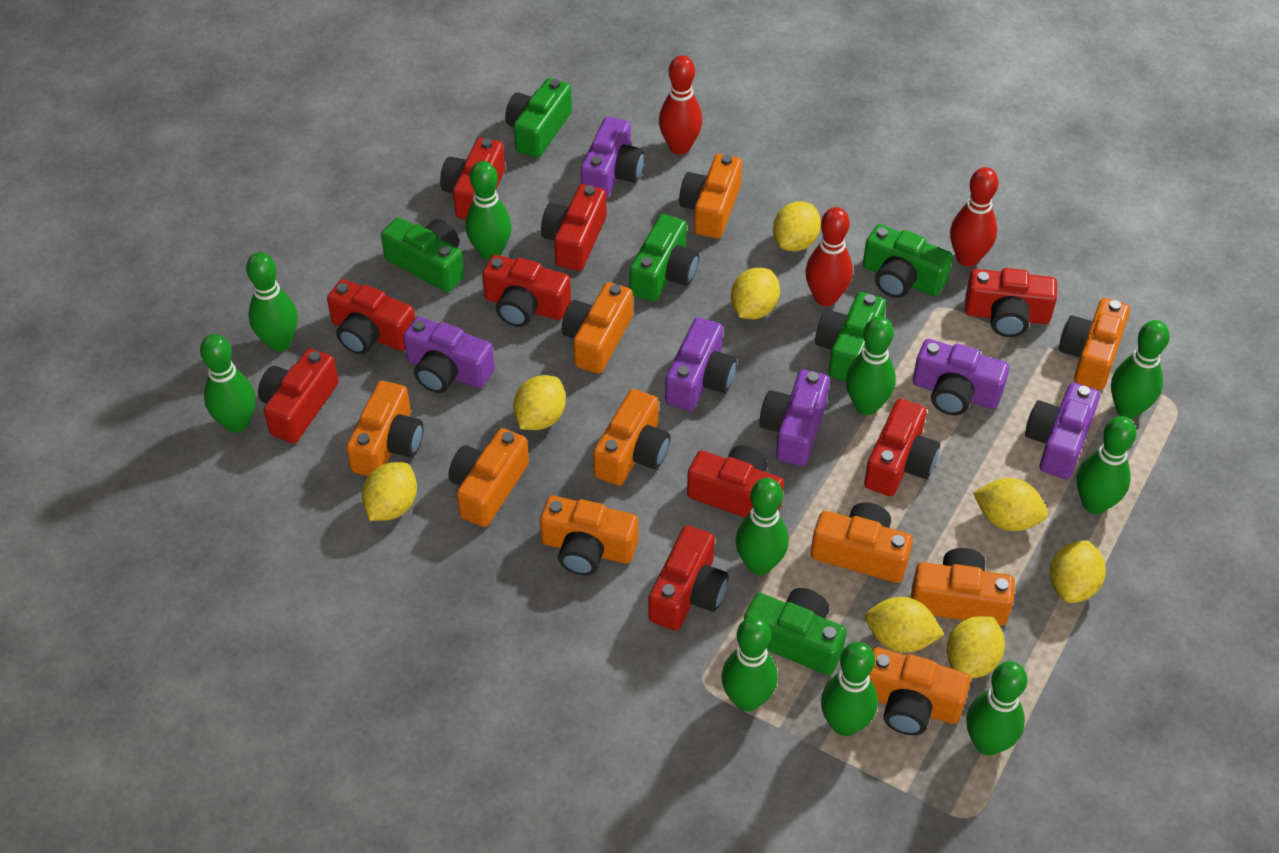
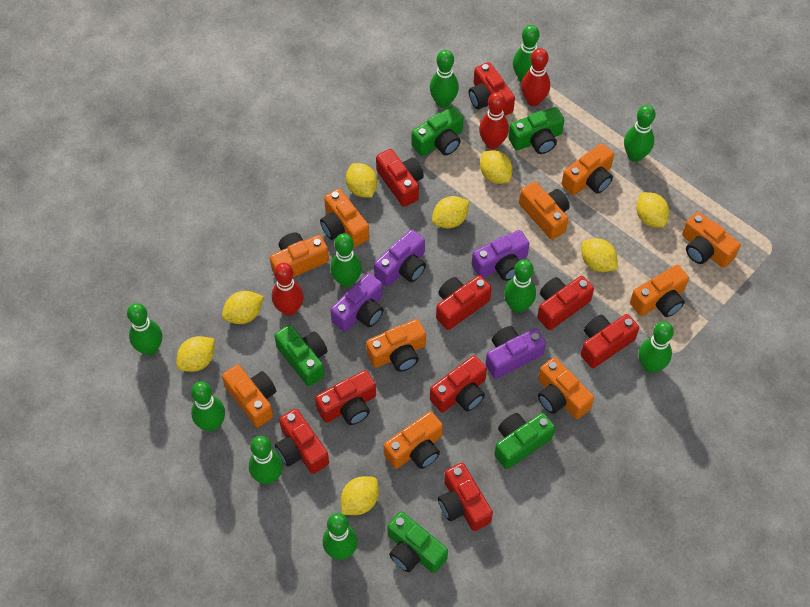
green camera: 6 -> 5
purple camera: 6 -> 4

